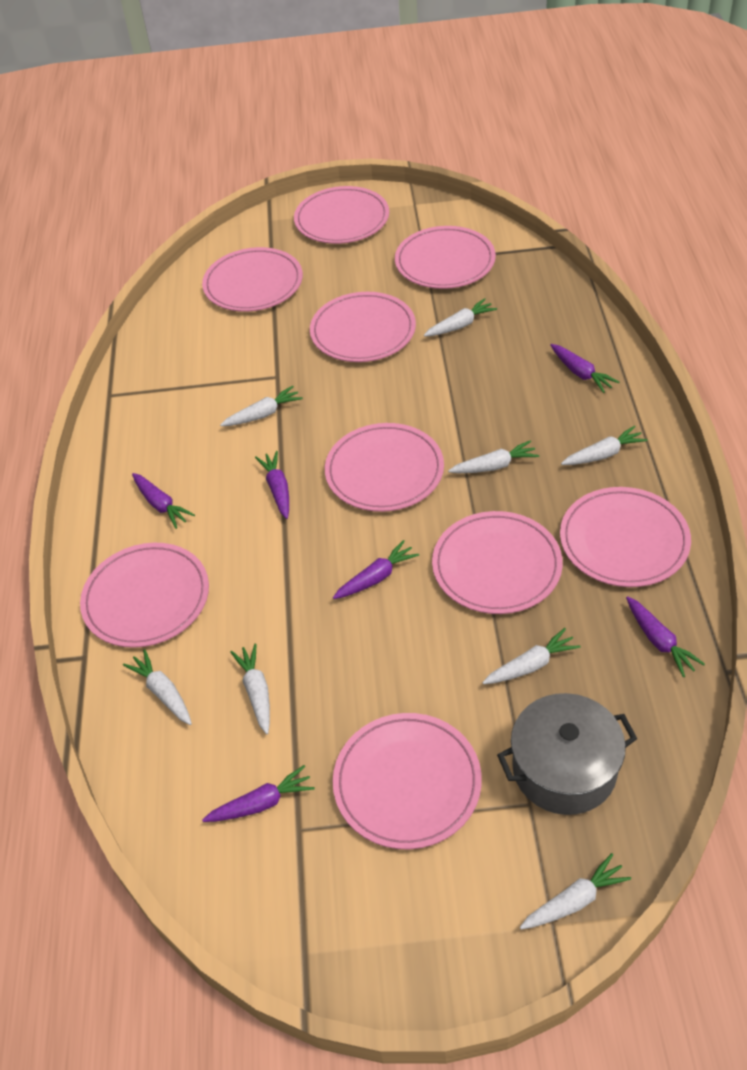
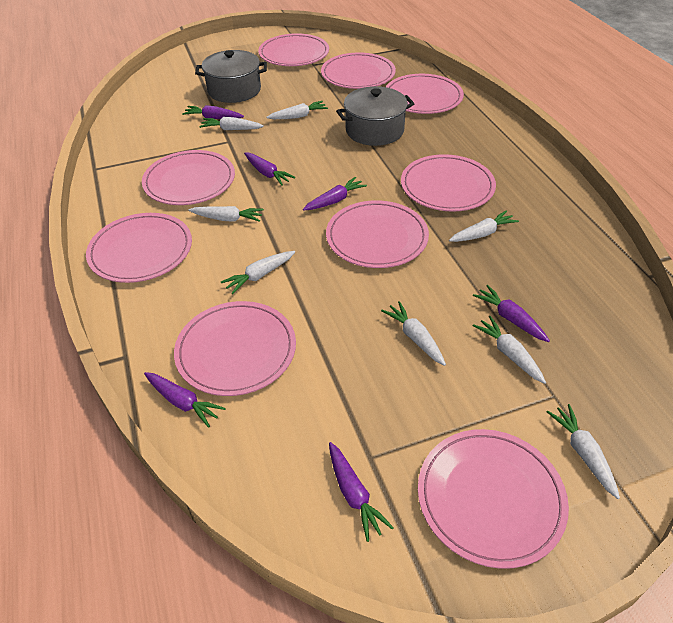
grey pot: 1 -> 2

